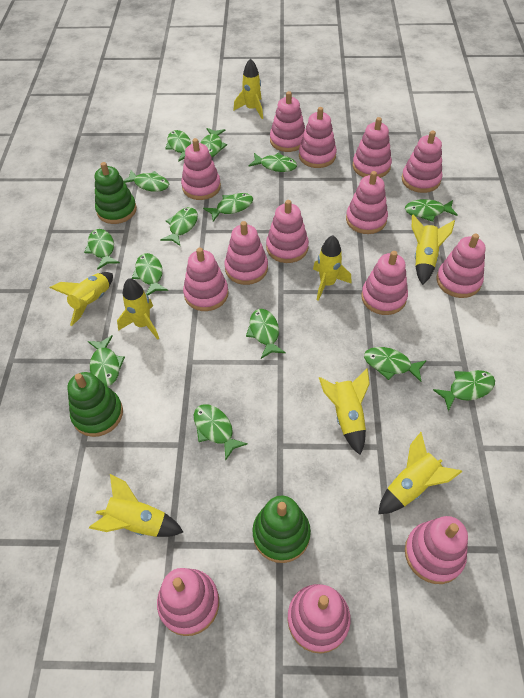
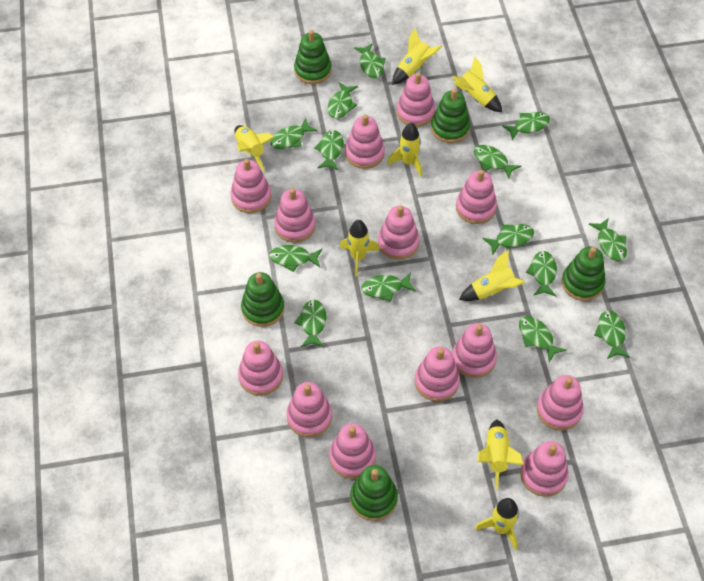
green stacking toy: 3 -> 5
pink stacking toy: 14 -> 13

